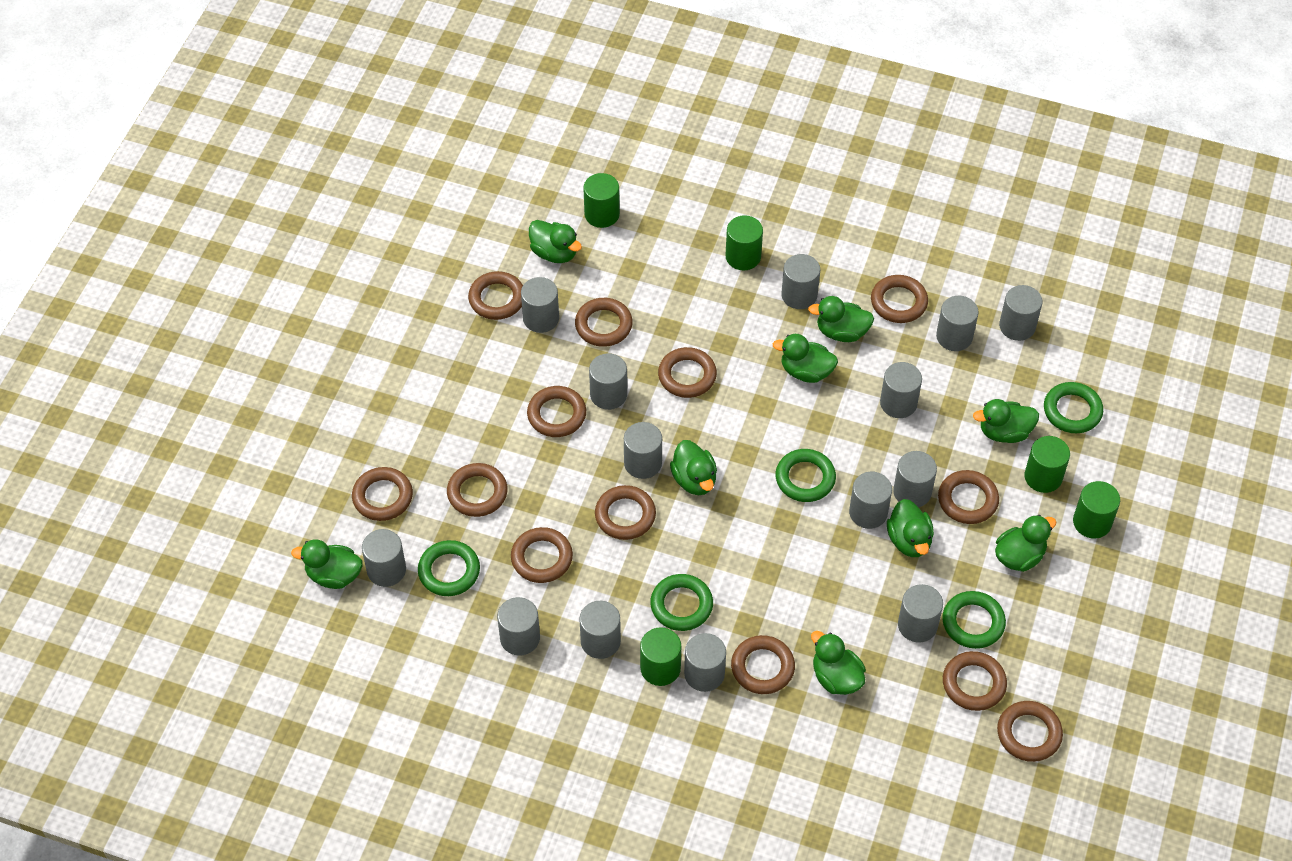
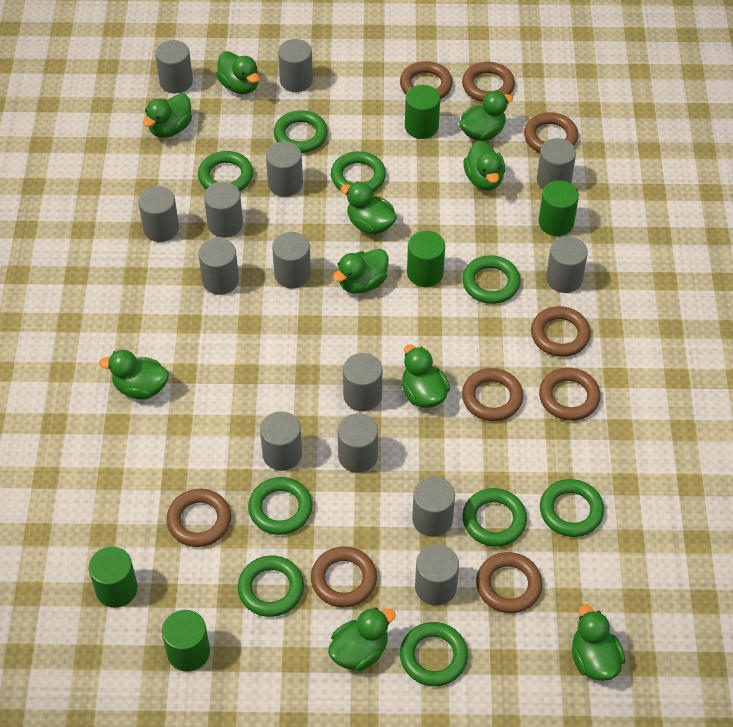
brown ring: 13 -> 9
green duck: 9 -> 10
green ring: 5 -> 9

